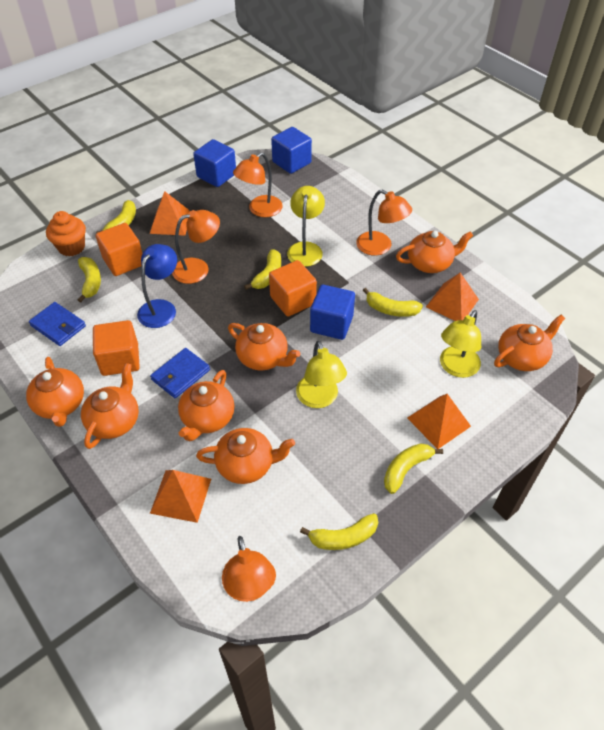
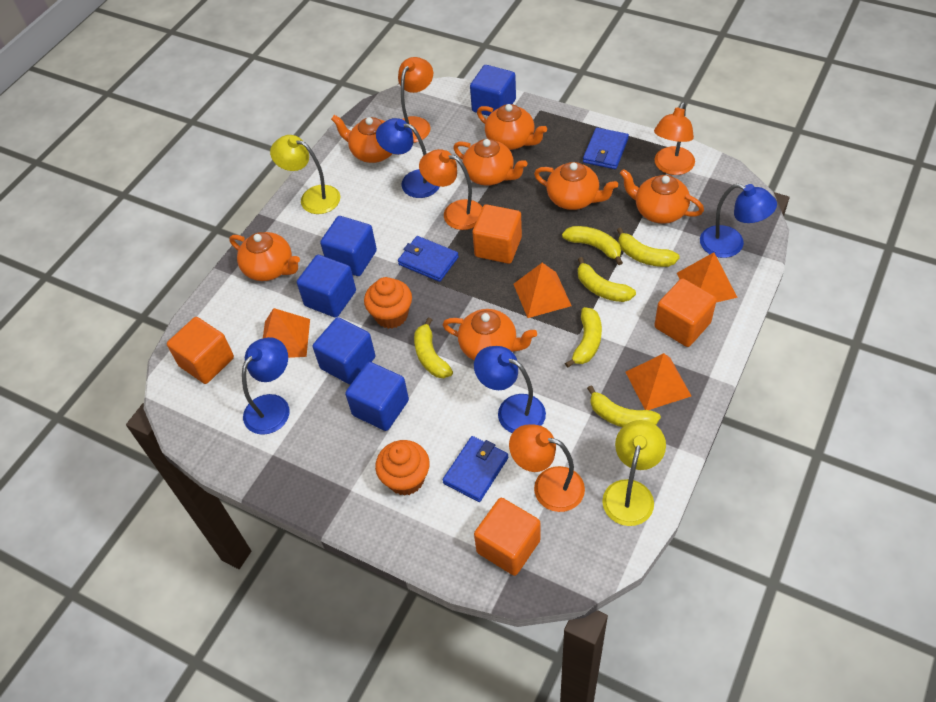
blue cube: 3 -> 5
blue lamp: 1 -> 4
blue wallet: 2 -> 3
orange cube: 3 -> 4
orange cupcake: 1 -> 2
yellow lamp: 3 -> 2

